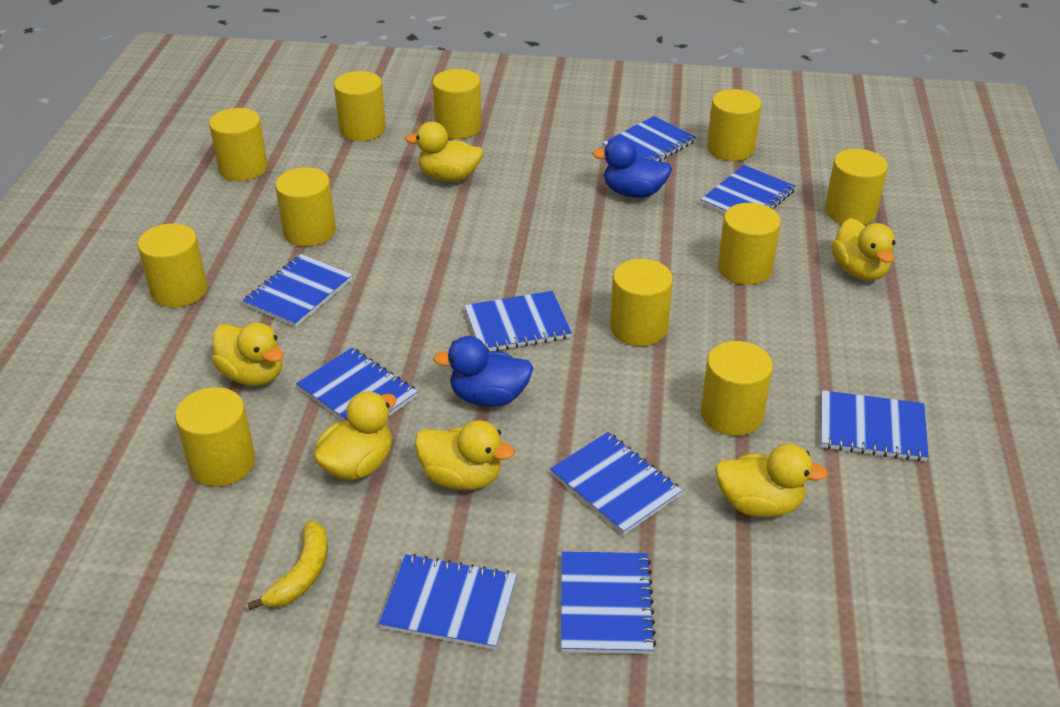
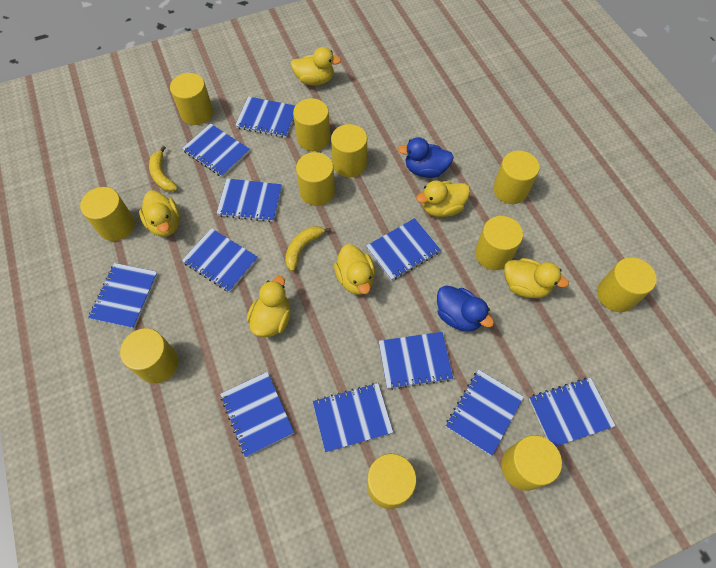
blue notebook: 9 -> 11
yellow banana: 1 -> 2

